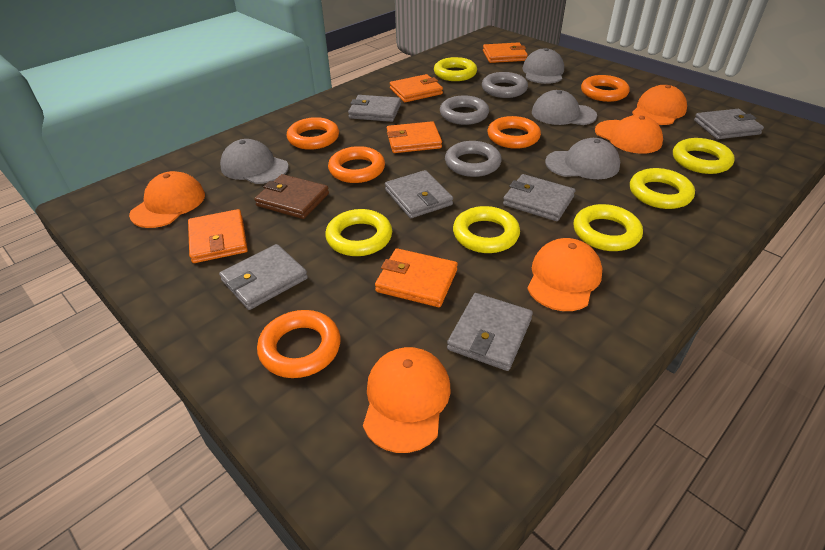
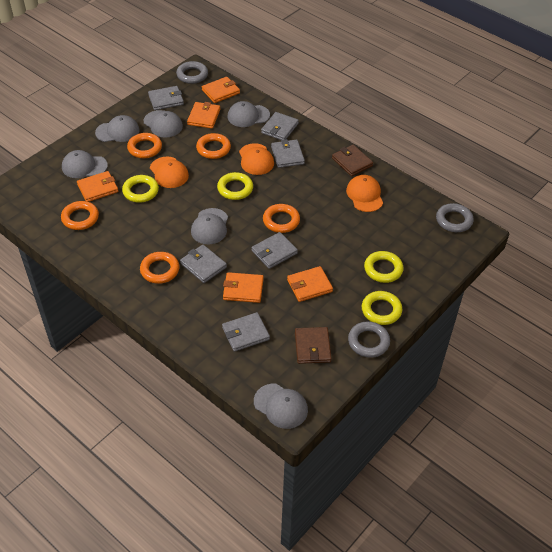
brown wallet: 1 -> 2
grey cap: 4 -> 6
orange cap: 5 -> 3
yellow ring: 6 -> 4

